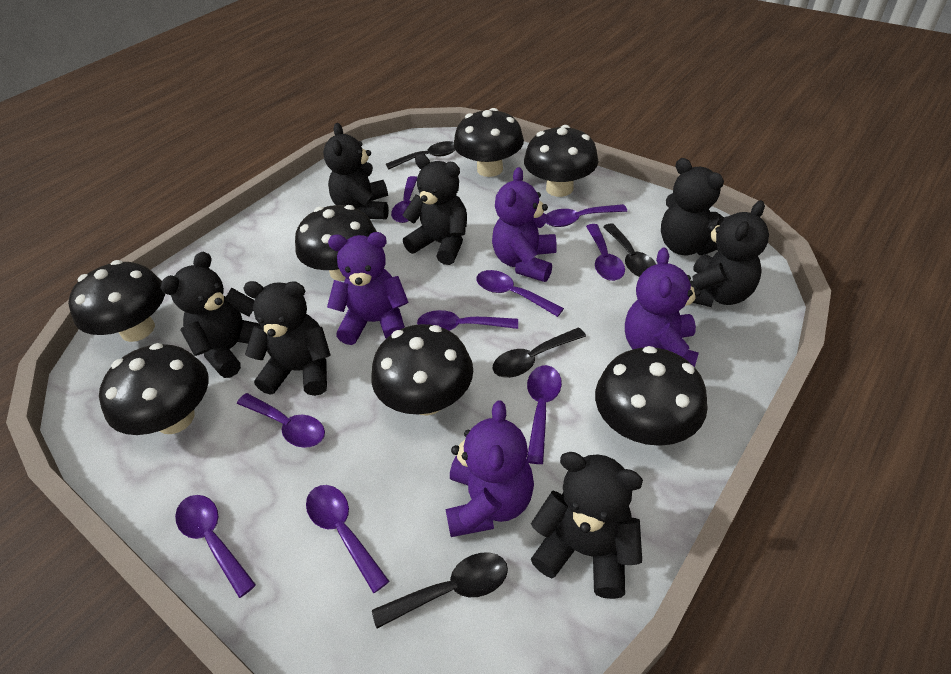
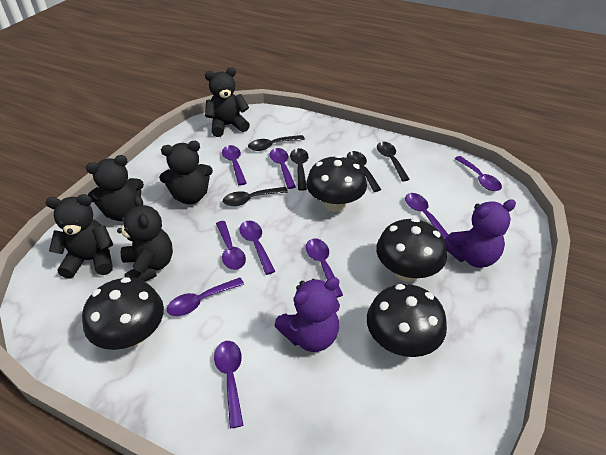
black mushroom: 7 -> 4
black spoon: 4 -> 5
black teddy bear: 7 -> 5
purple teddy bear: 4 -> 2

